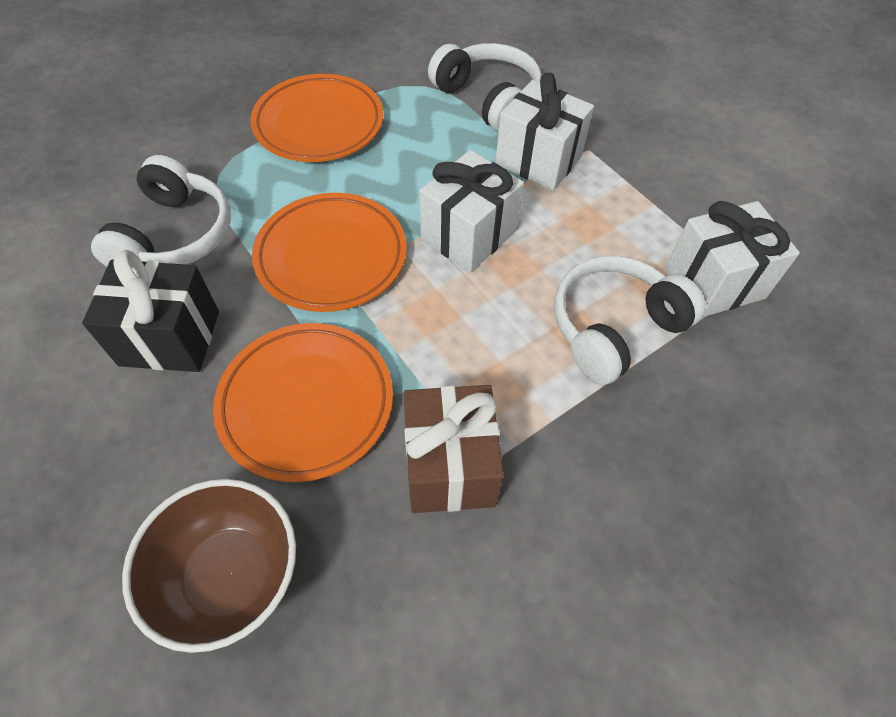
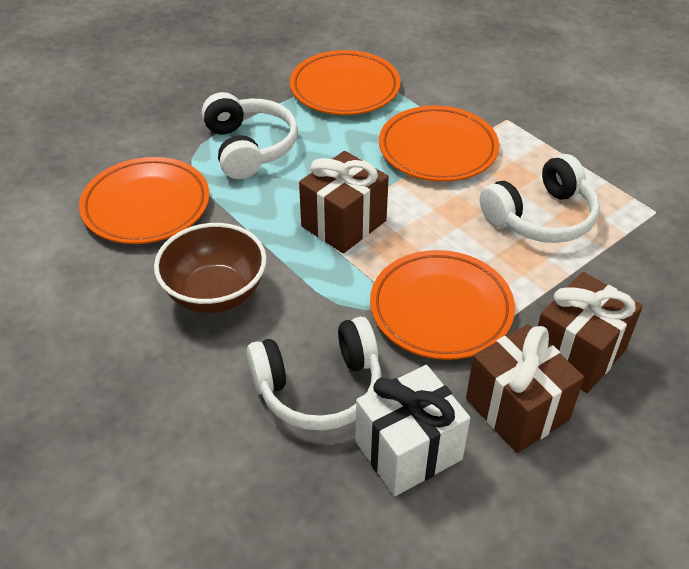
black gift: 1 -> 0
brown gift: 1 -> 3
orange plate: 3 -> 4
white gift: 3 -> 1

